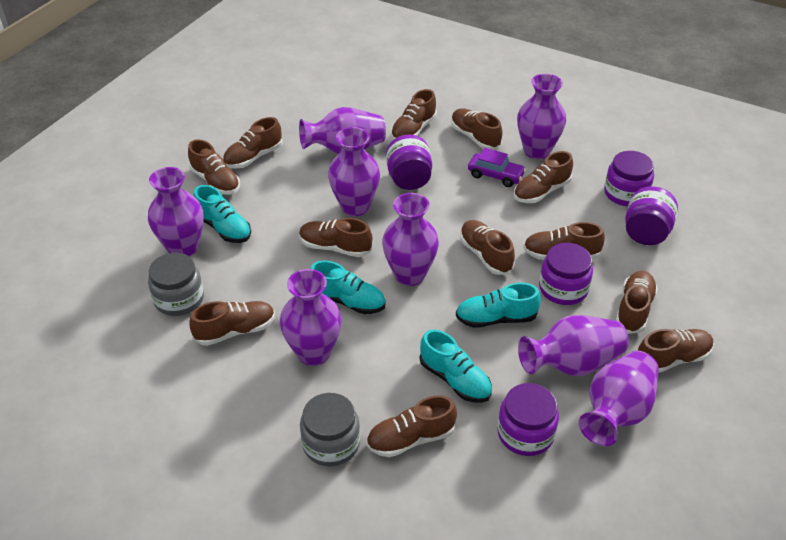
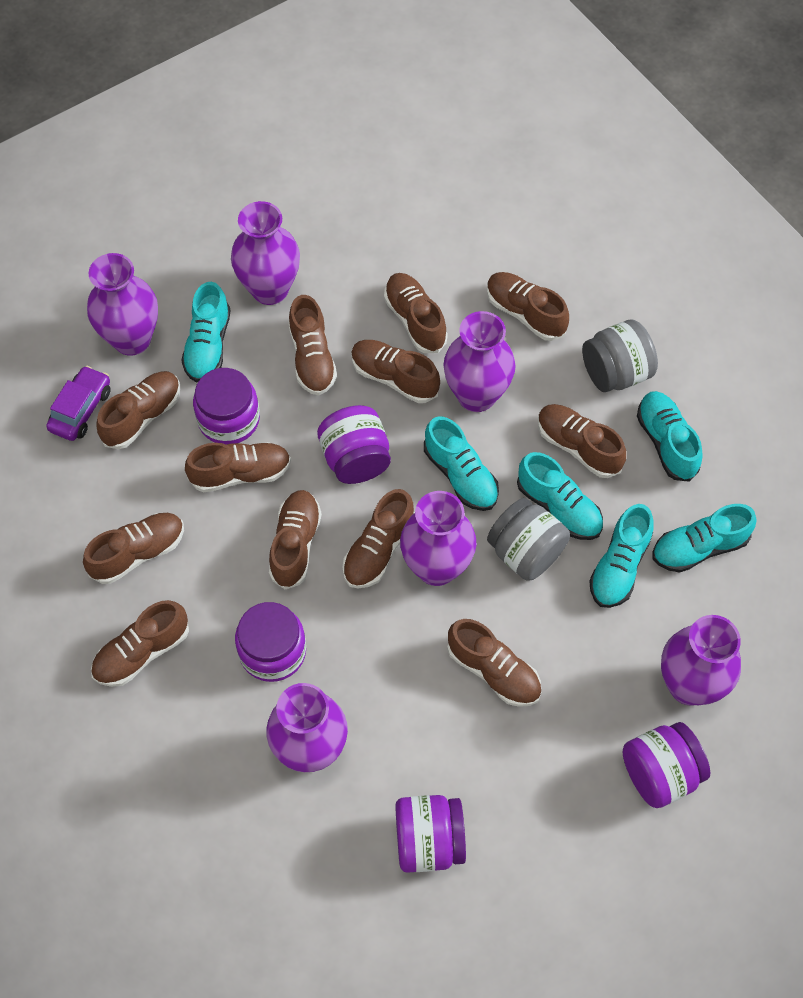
purple vase: 8 -> 6
turquoise shoe: 4 -> 6

